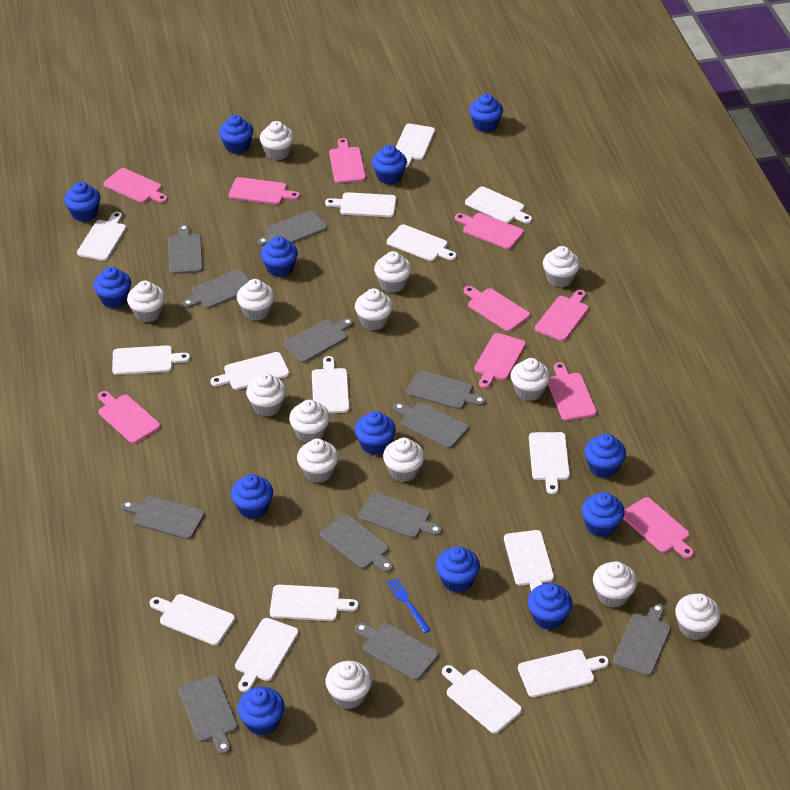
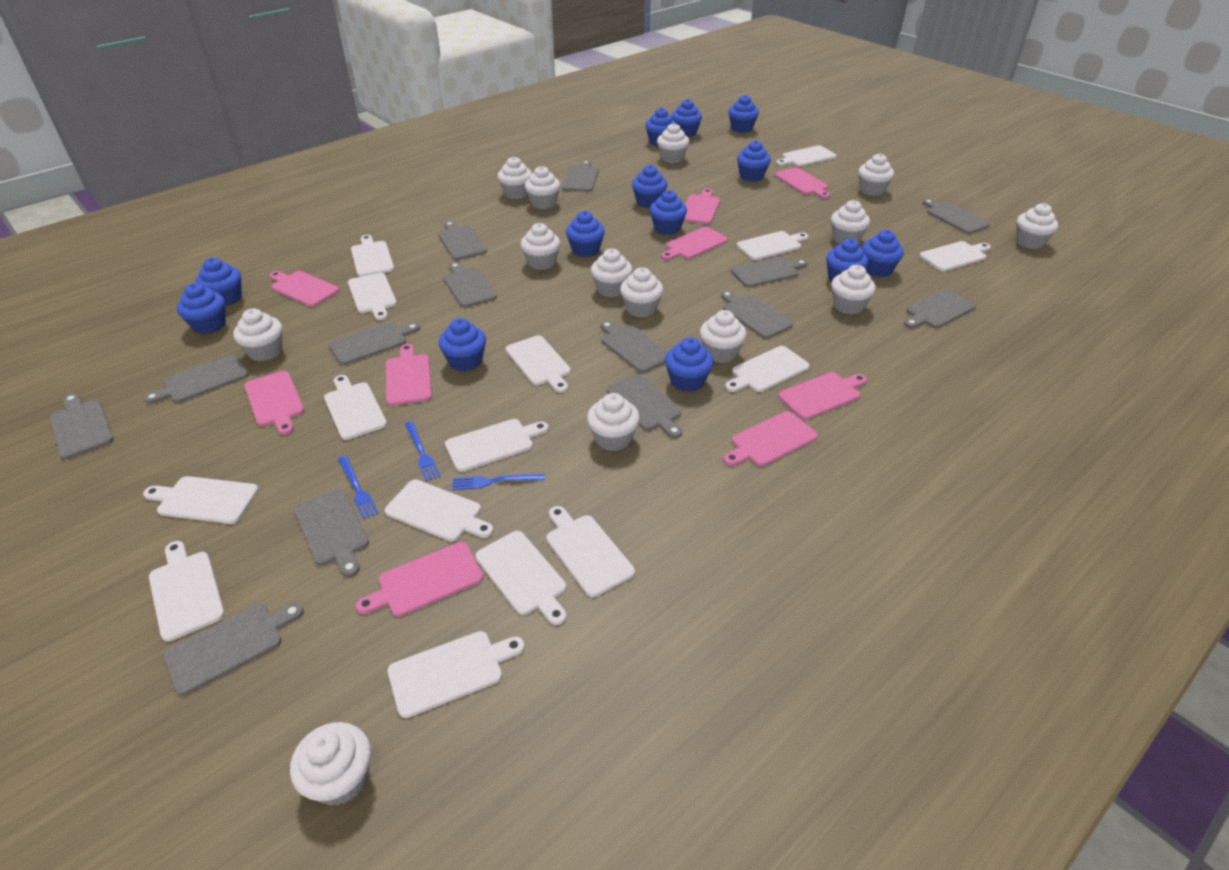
blue fork: 1 -> 3
grey cutting board: 12 -> 14
pink cutting board: 10 -> 9

